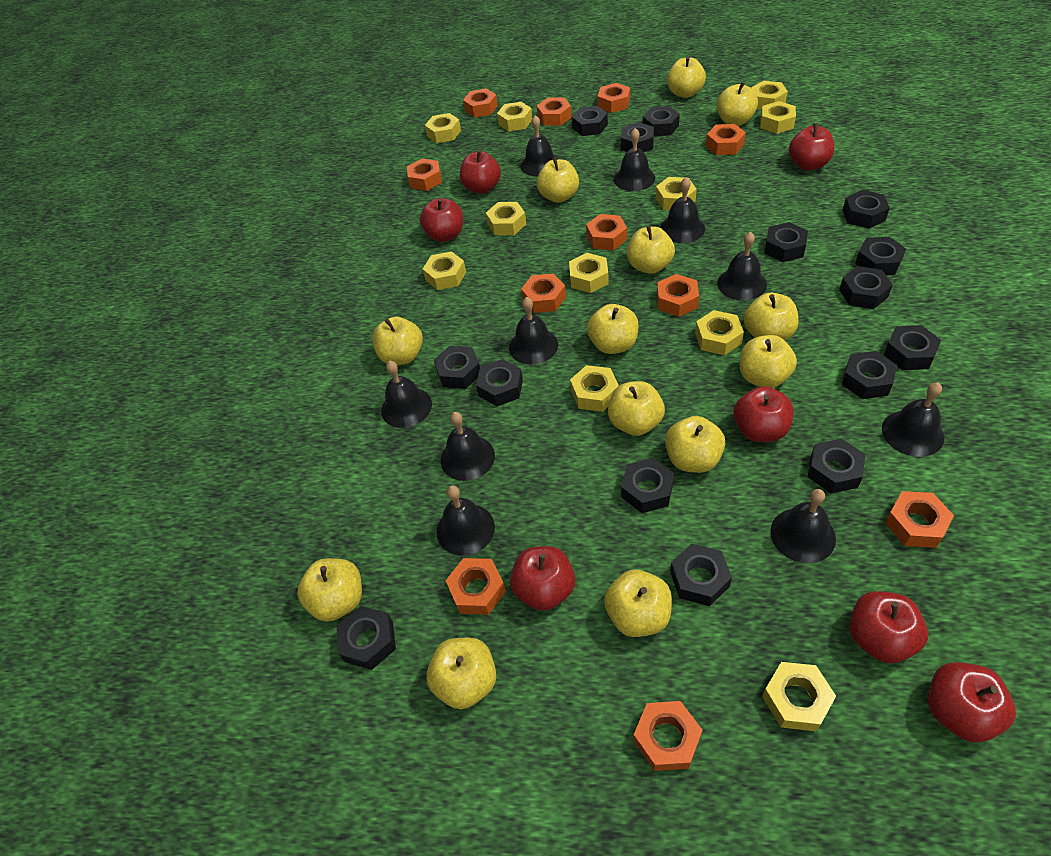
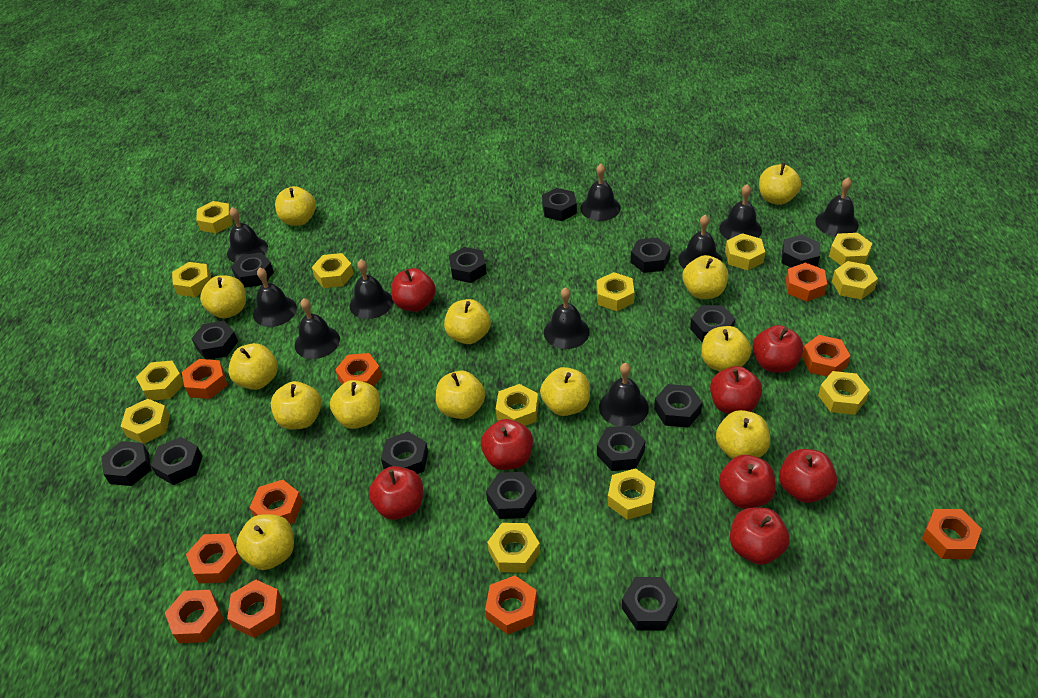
black nut: 15 -> 14
orange nut: 11 -> 10
red apple: 7 -> 8
yellow nut: 11 -> 13

